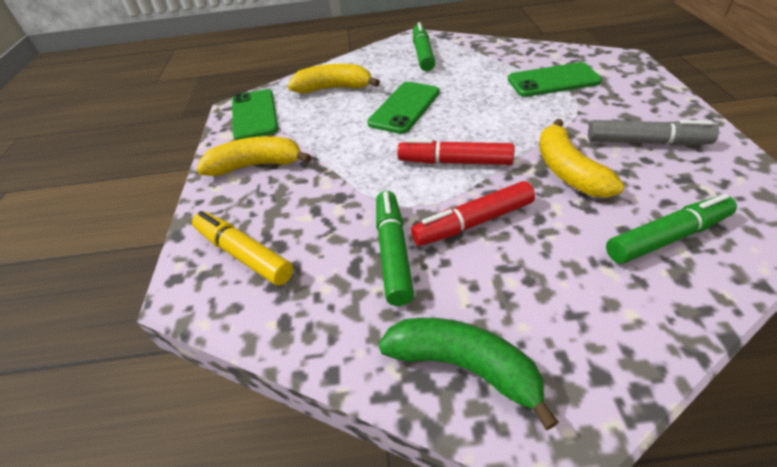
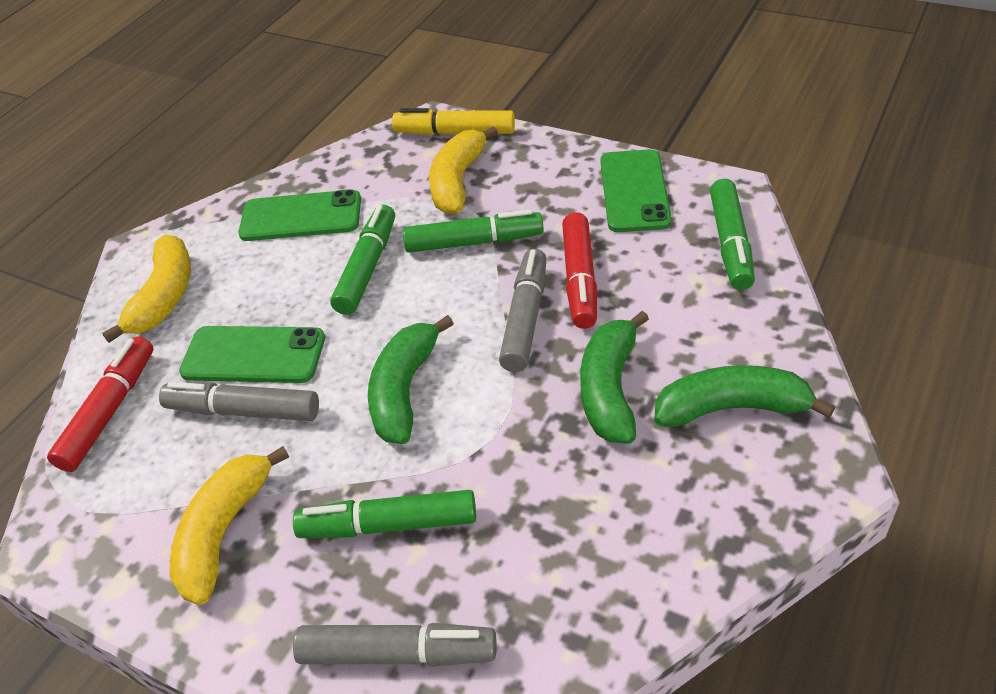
green banana: 1 -> 3
green marker: 3 -> 4
grey marker: 1 -> 3

